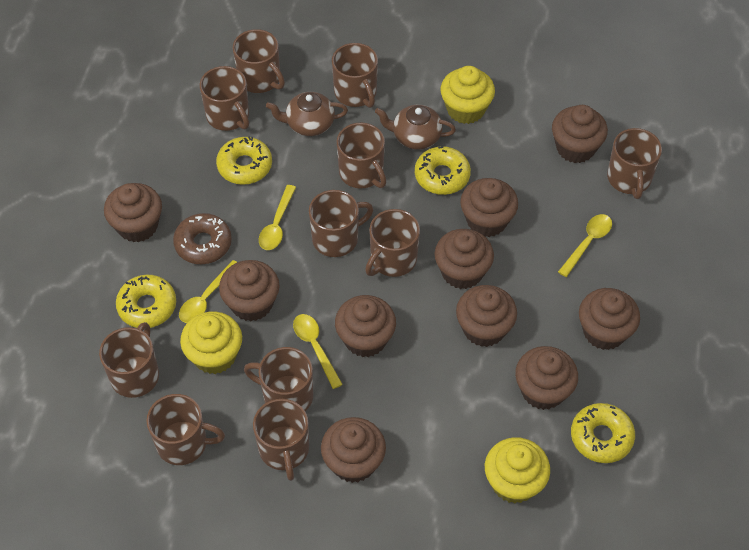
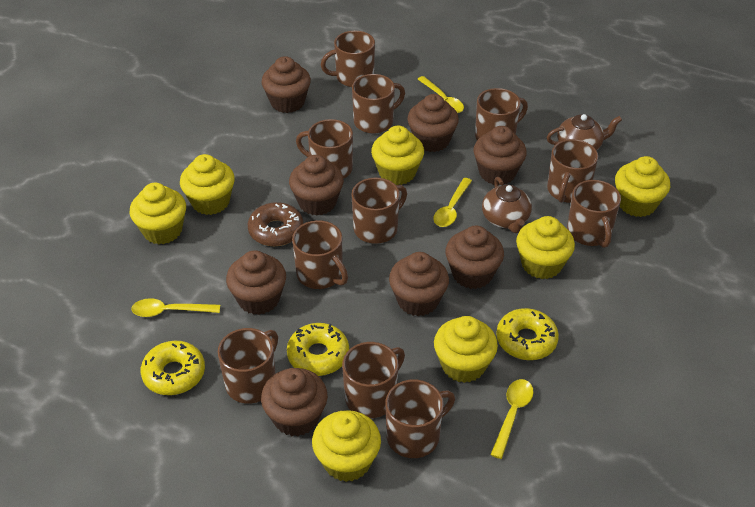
brown cupcake: 10 -> 8
yellow cupcake: 3 -> 7
yellow donut: 4 -> 3

